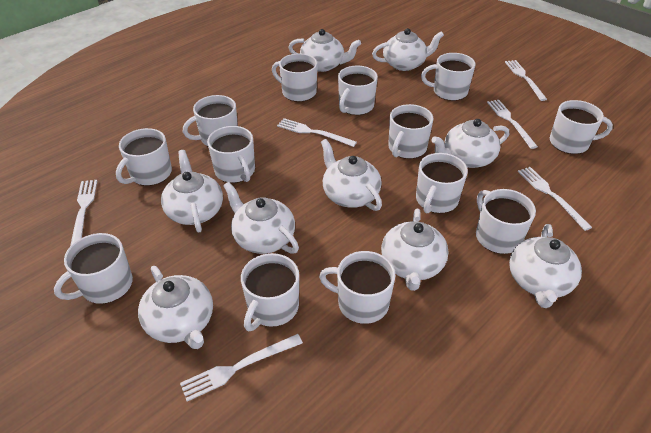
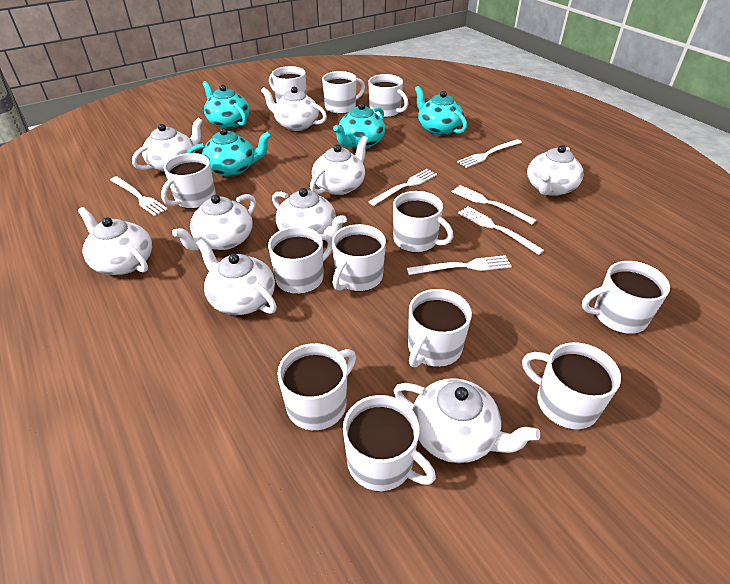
turquoise teapot: 0 -> 4
white mug: 13 -> 12

